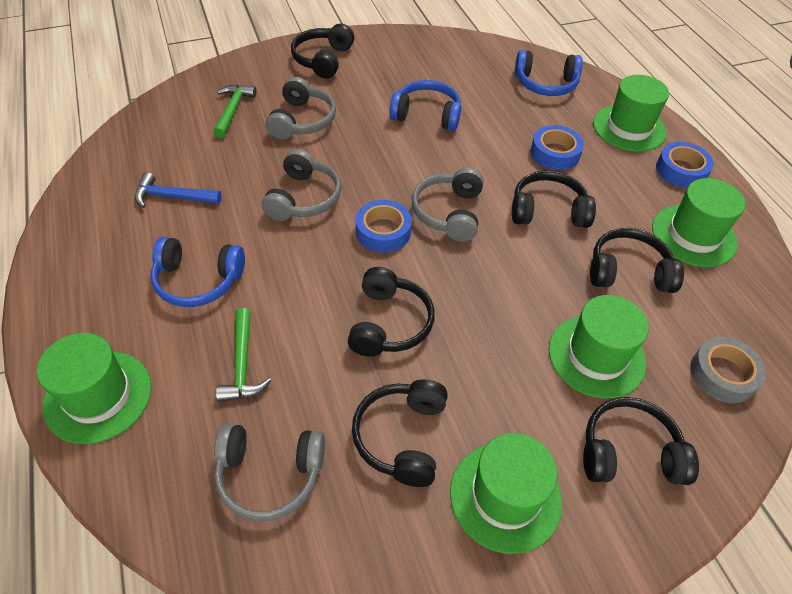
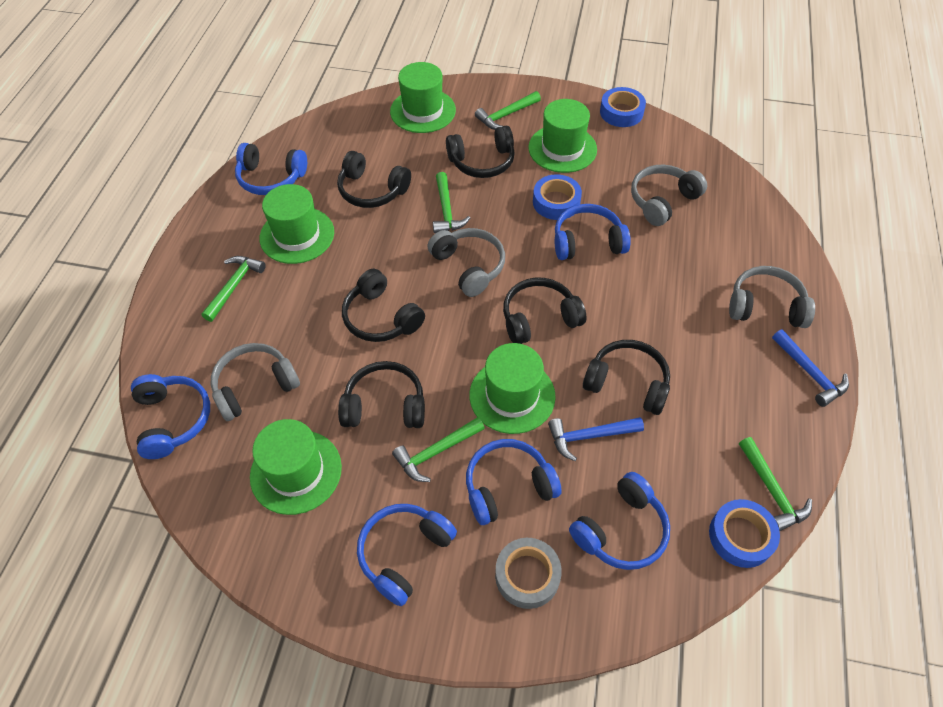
blue hammer: 1 -> 2
blue headphones: 3 -> 6
green hammer: 2 -> 5

